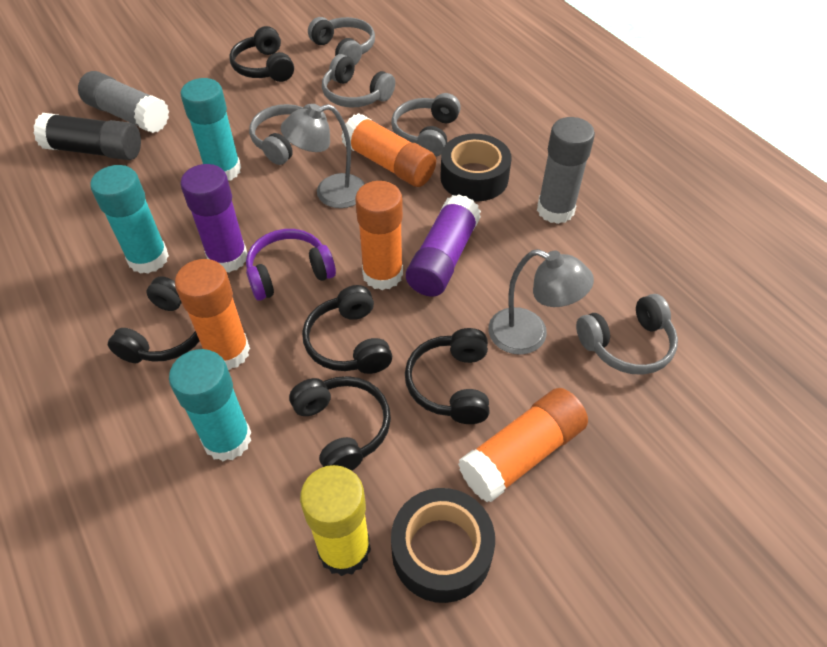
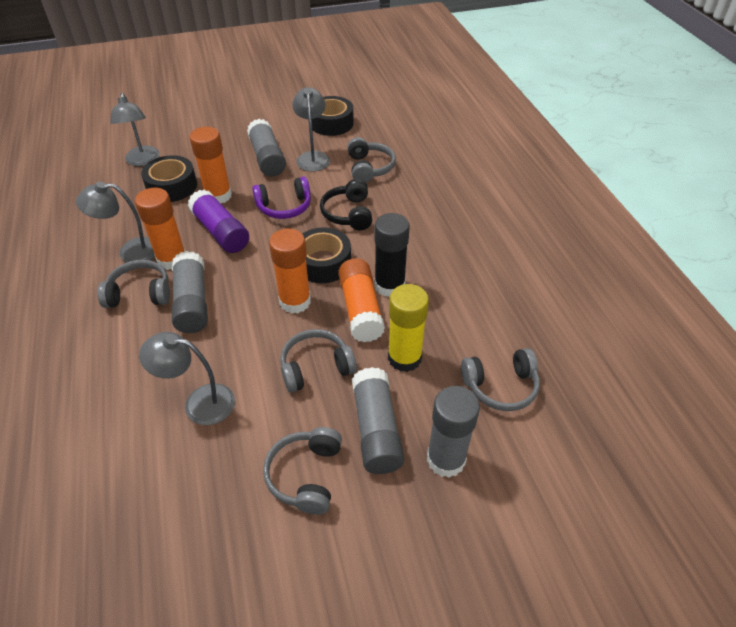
black headphones: 5 -> 1
black tape: 2 -> 3
grey glue stick: 2 -> 4
grey lamp: 2 -> 4
purple glue stick: 2 -> 1
turquoise glue stick: 3 -> 0

